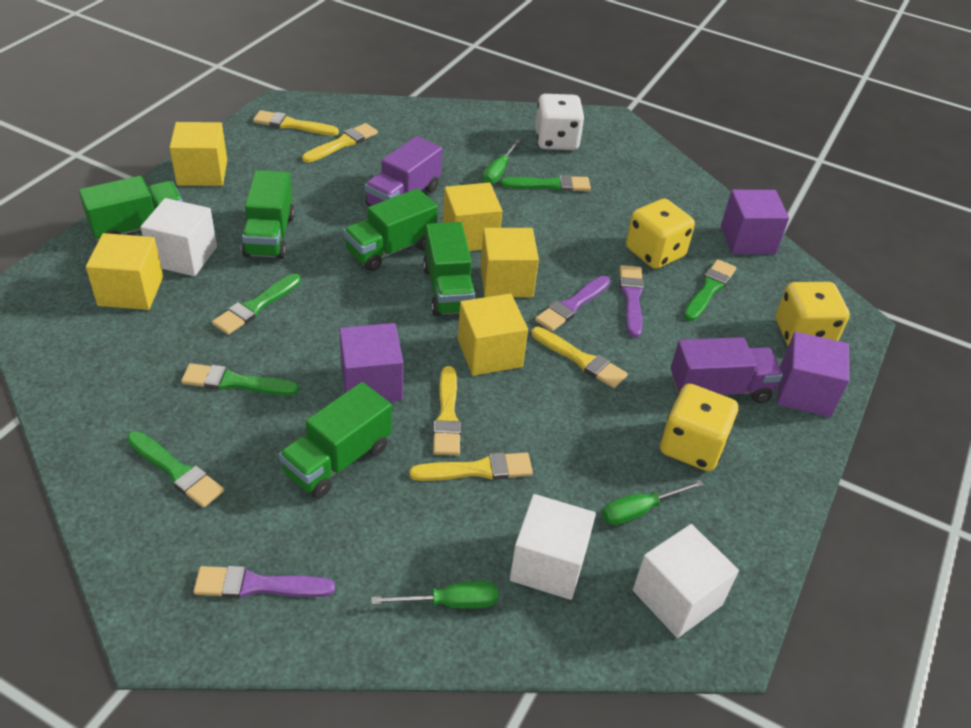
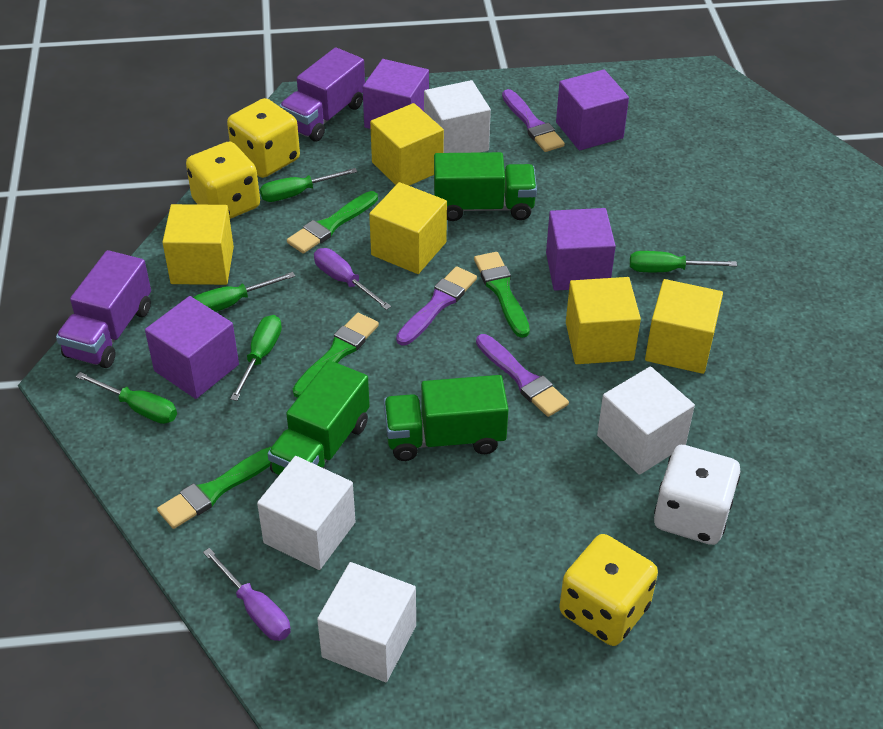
green brush: 5 -> 4
green screwdriver: 3 -> 5
green truck: 5 -> 3
purple cube: 3 -> 4
purple screwdriver: 0 -> 2
white cube: 3 -> 4
yellow brush: 5 -> 0

